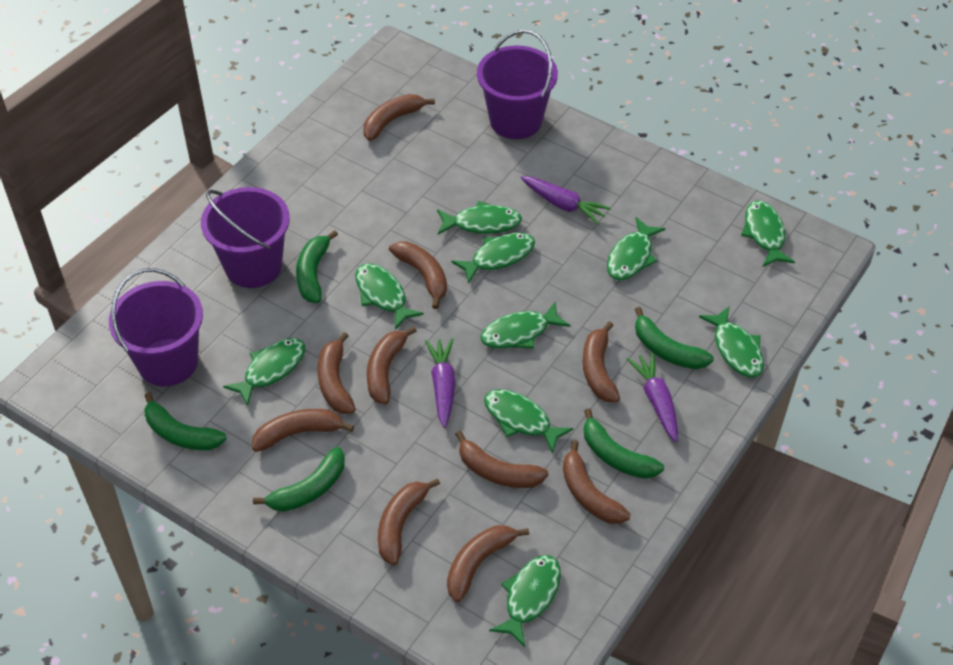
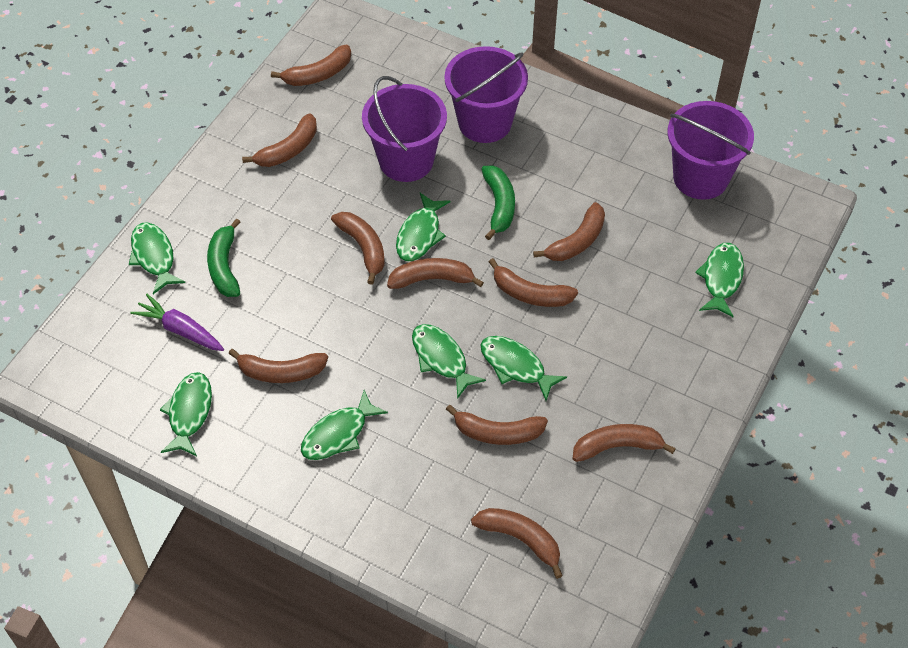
green banana: 5 -> 2
green fish: 10 -> 7
purple carrot: 3 -> 1

